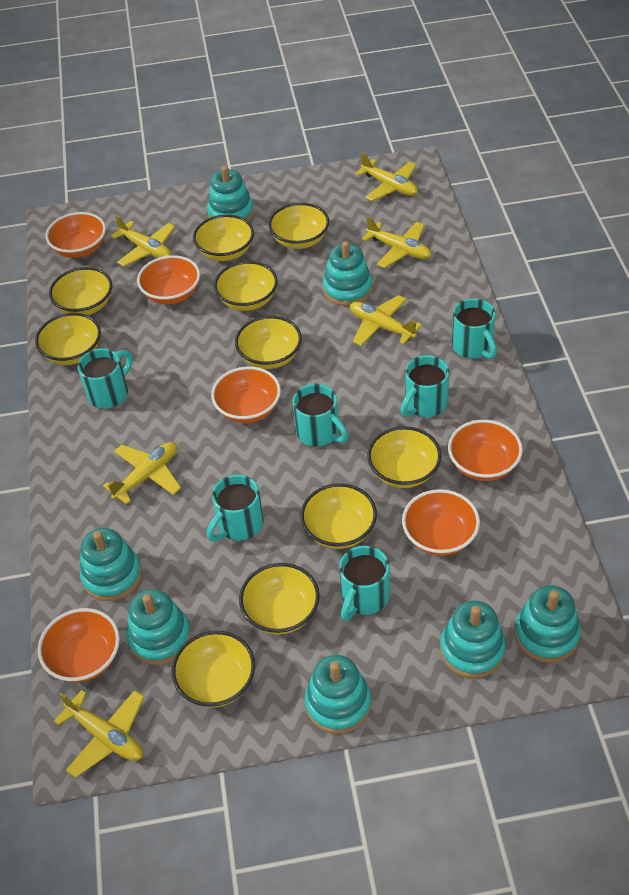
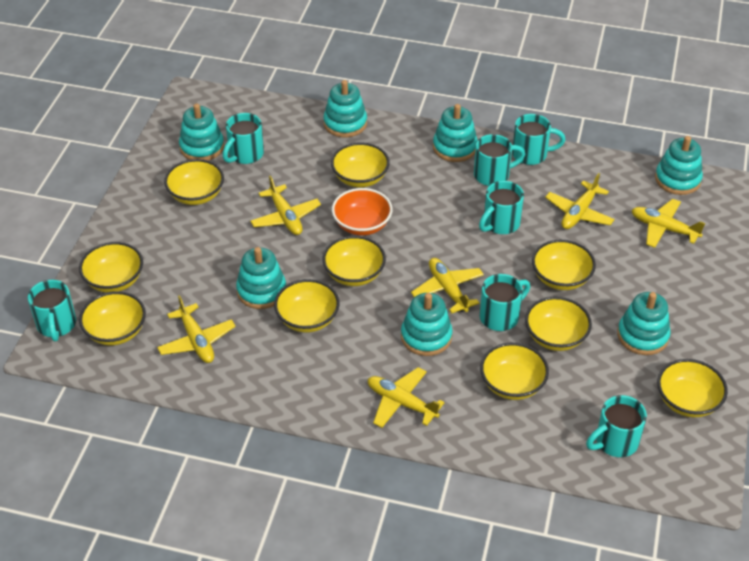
orange bowl: 6 -> 1
turquoise mug: 6 -> 7

